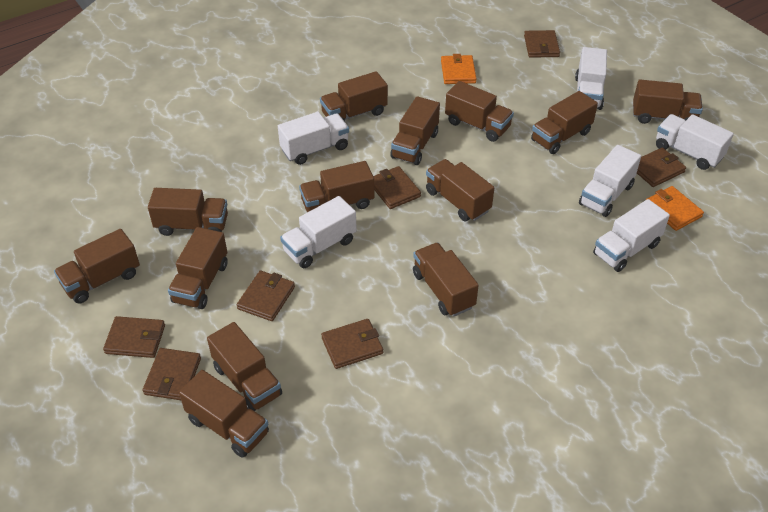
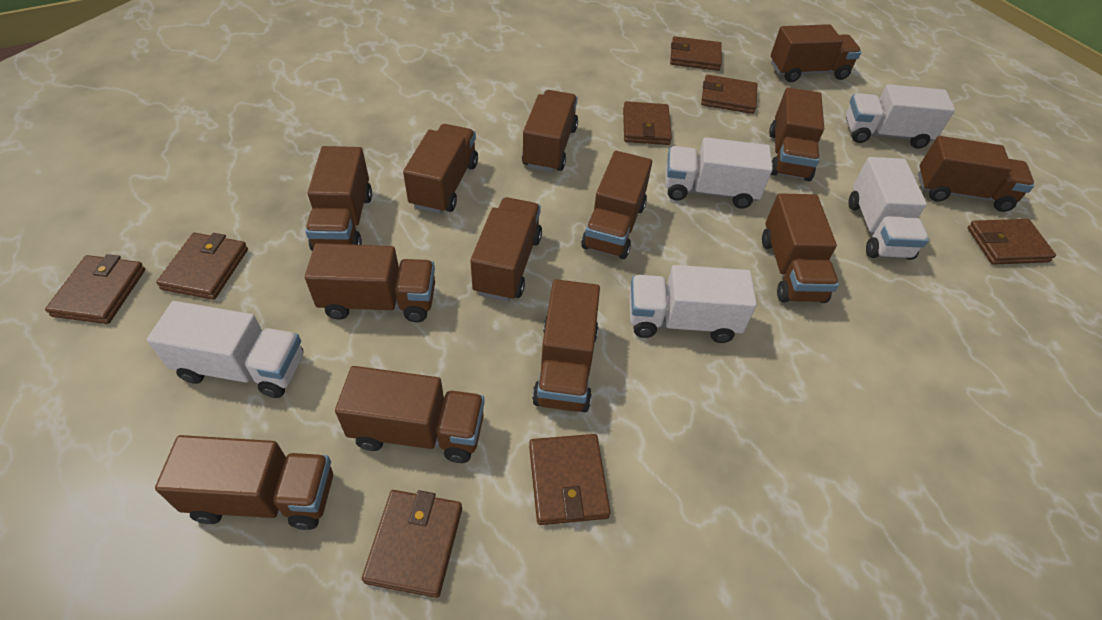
brown wallet: 7 -> 8
orange wallet: 2 -> 0
white truck: 6 -> 5

